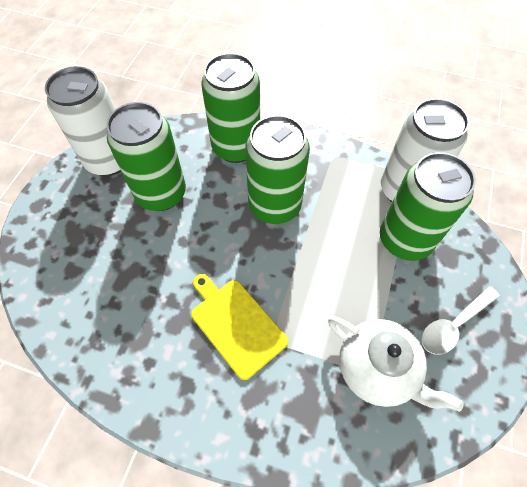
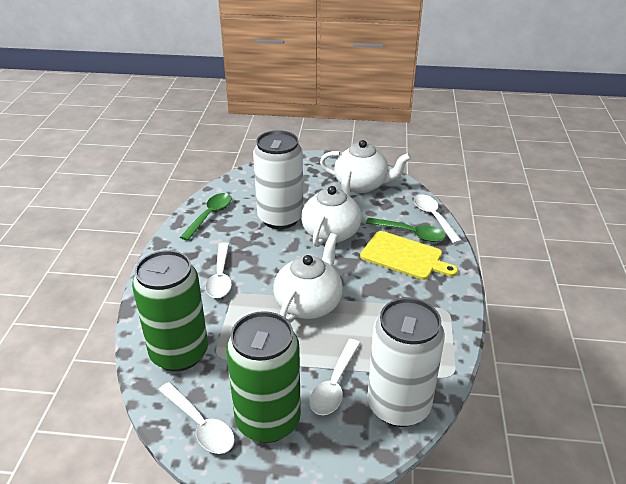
green can: 4 -> 2
green spoon: 0 -> 2
white spoon: 1 -> 4
white teapot: 1 -> 3

